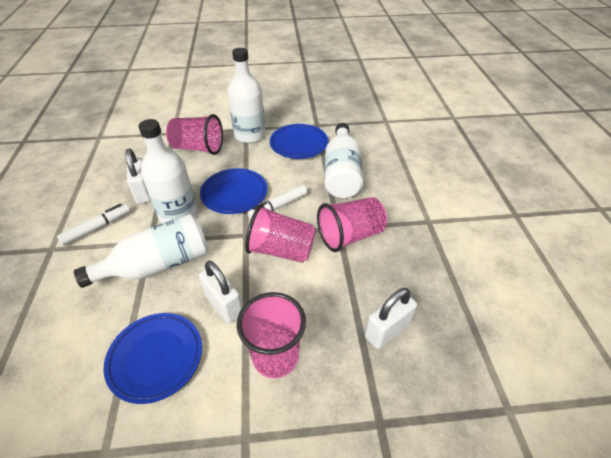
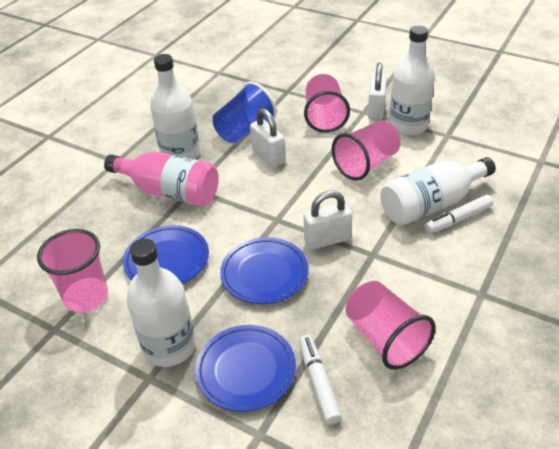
blue cup: 0 -> 1
pink bottle: 0 -> 1

